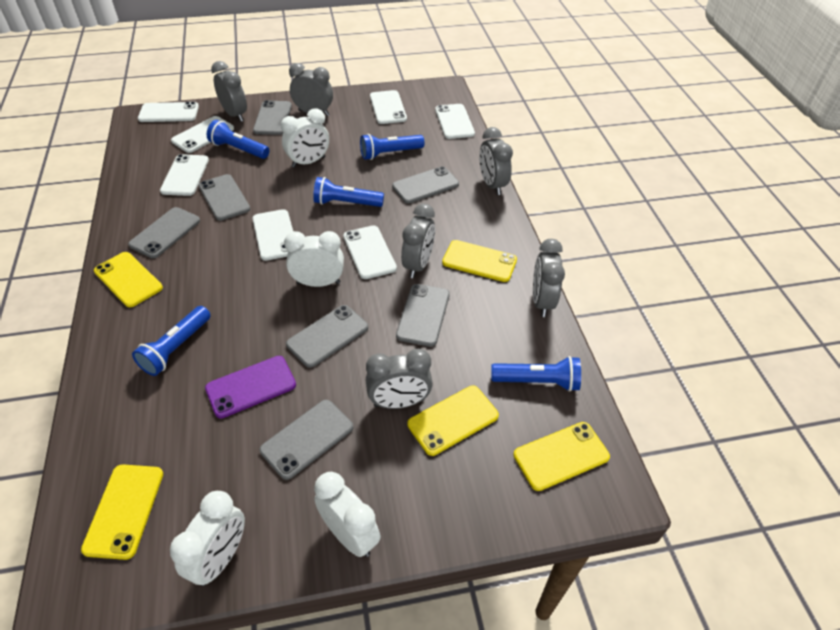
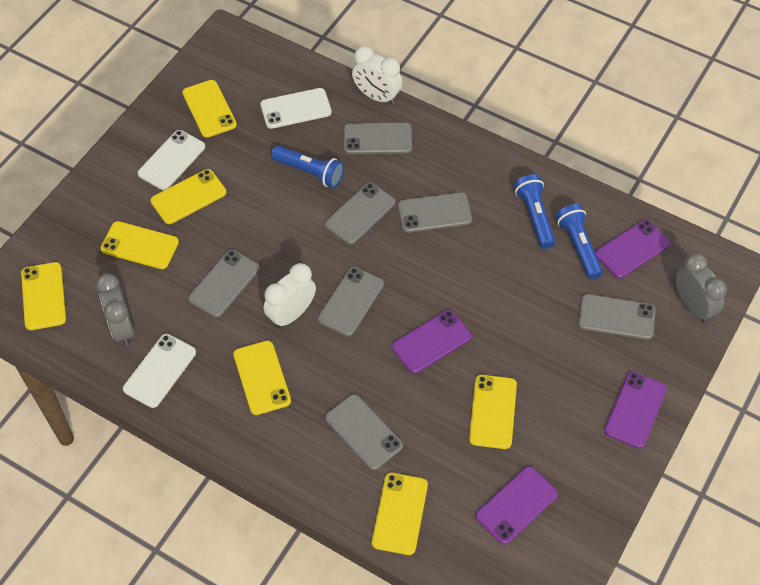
blue flashlight: 5 -> 3
grey clock: 6 -> 2
purple phone: 1 -> 4
white clock: 4 -> 2
white phone: 7 -> 3
yellow phone: 5 -> 7

